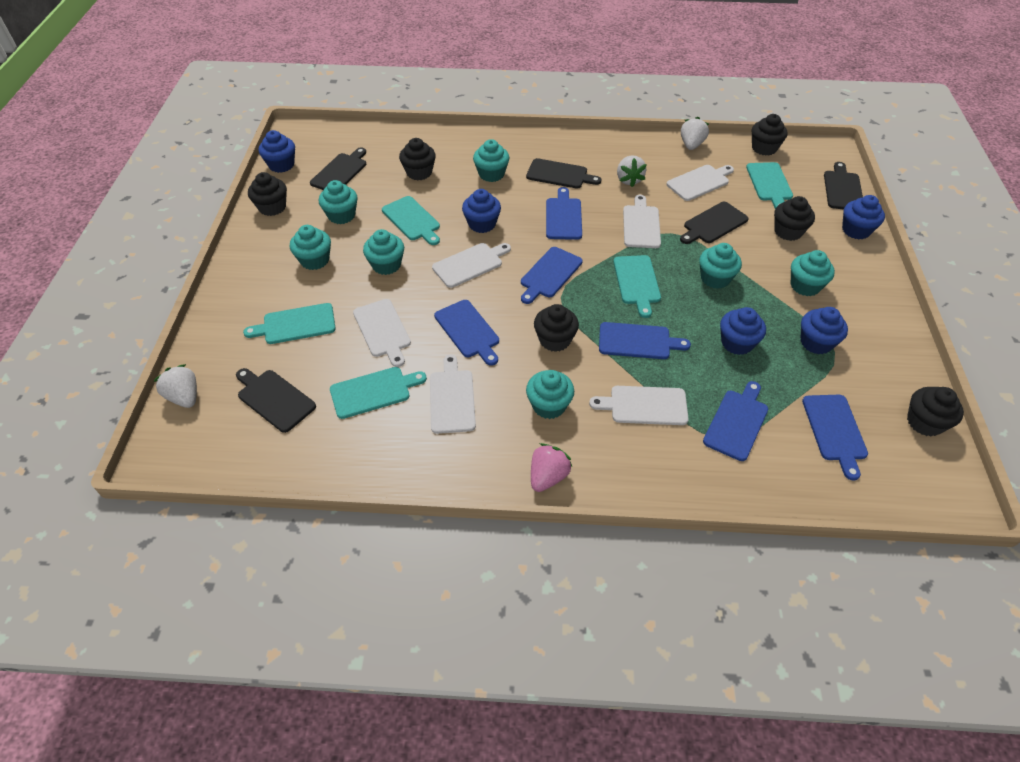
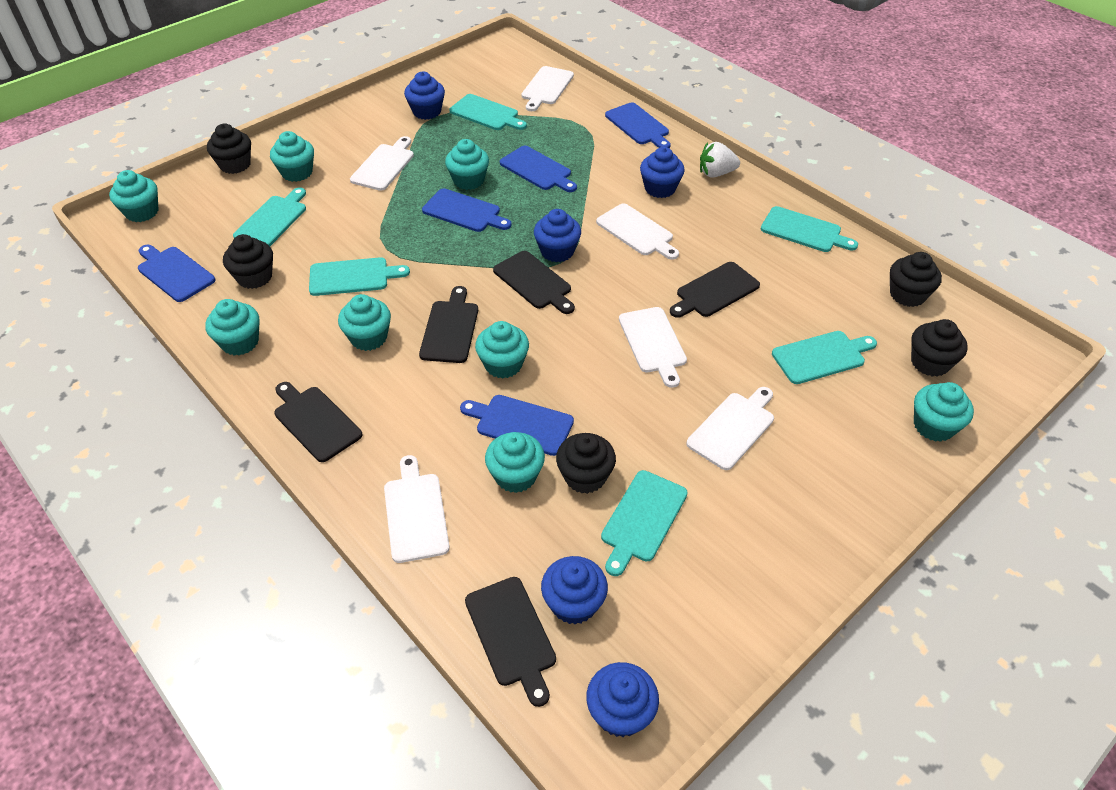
black cupcake: 6 -> 5
blue cutting board: 6 -> 5
pink strawberry: 1 -> 0
turquoise cupcake: 7 -> 8
turquoise cutting board: 5 -> 6
white strawberry: 3 -> 1

